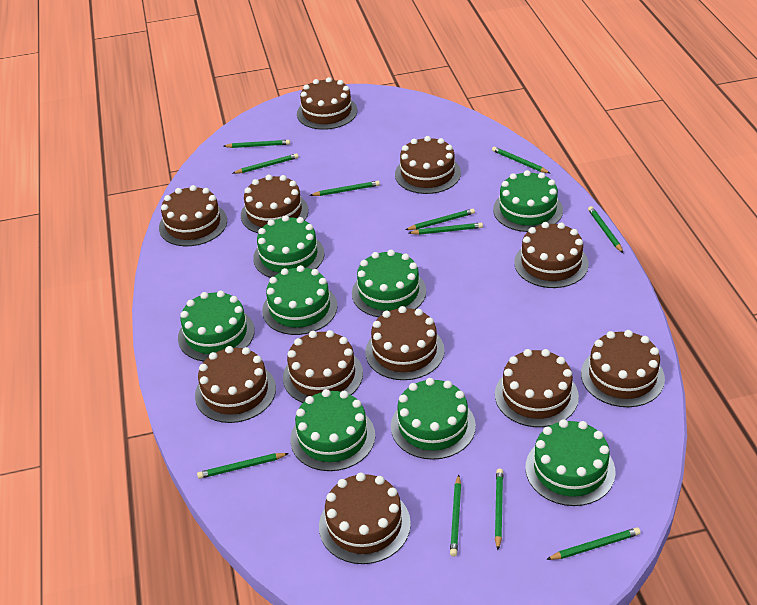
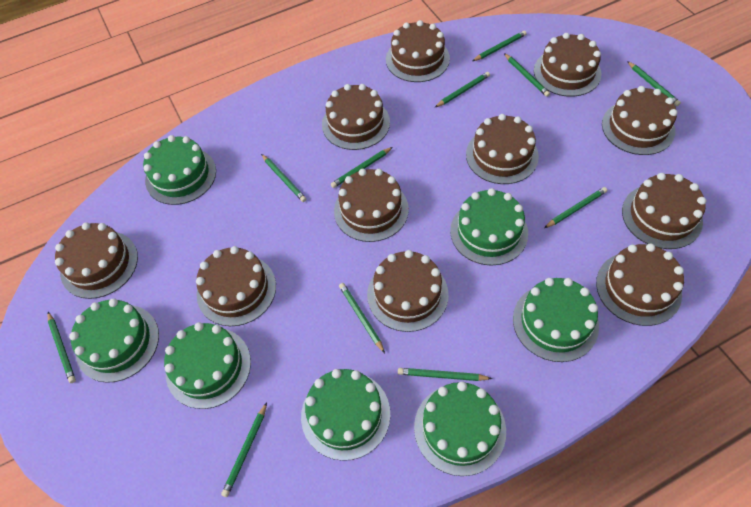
green cake: 8 -> 7

